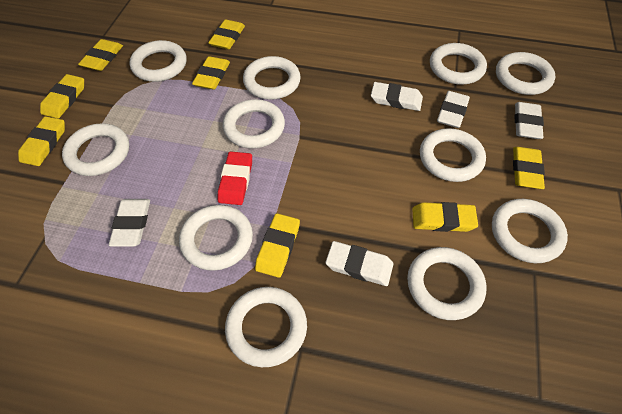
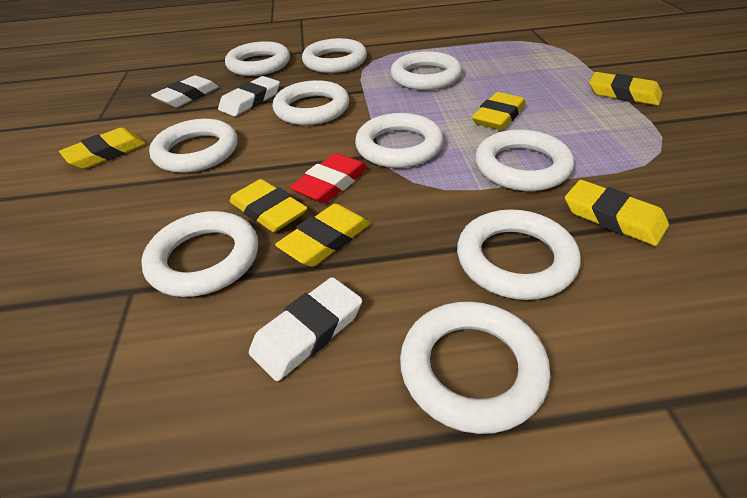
white eraser: 5 -> 3
white ring: 11 -> 10
yellow eraser: 8 -> 6

